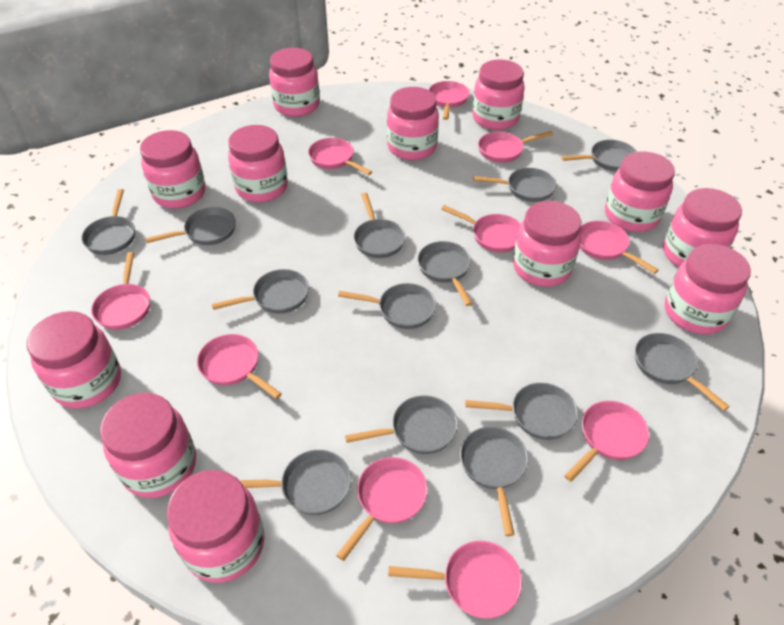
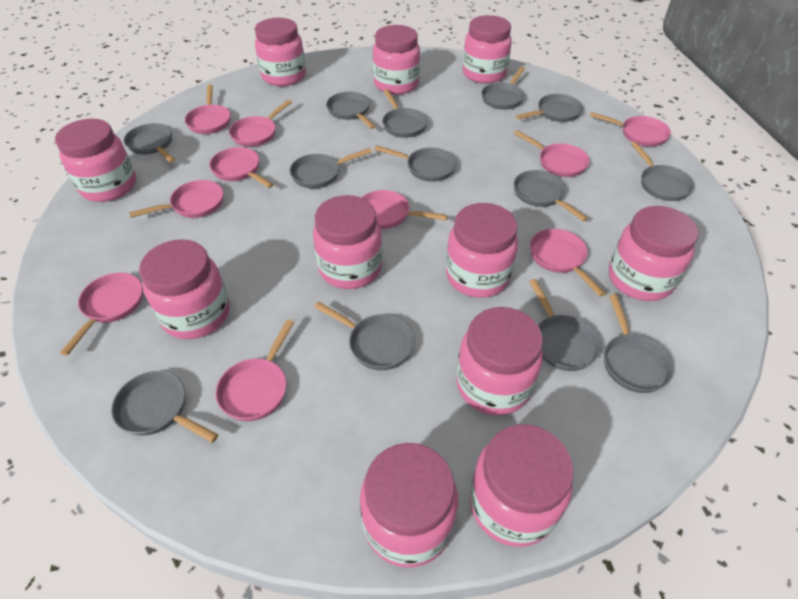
pink jar: 12 -> 11

